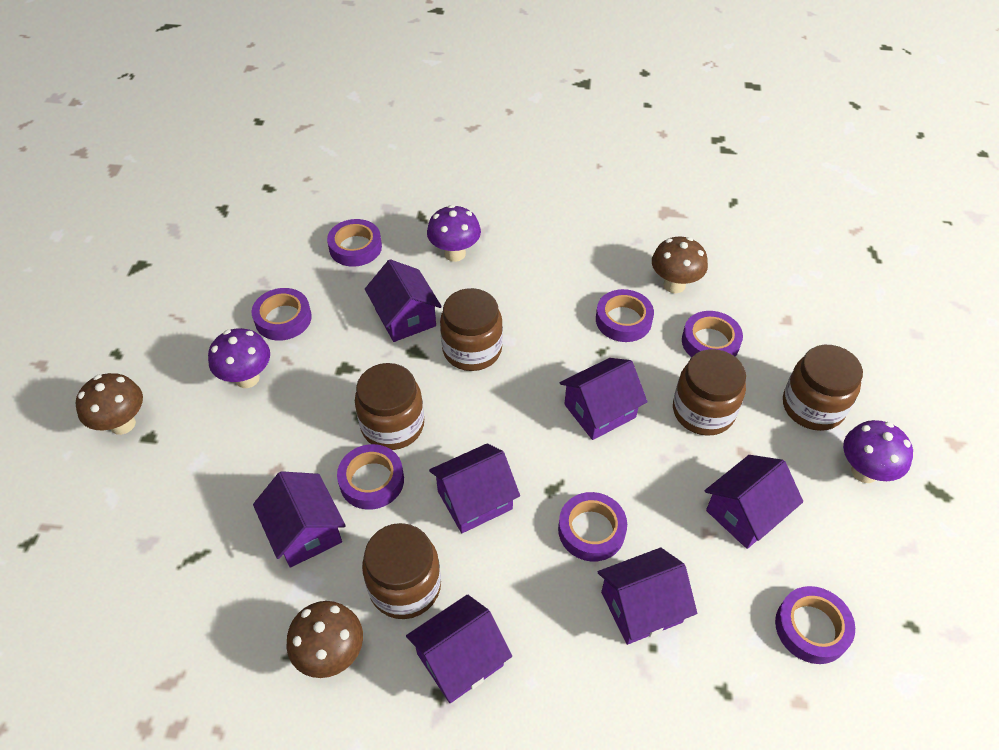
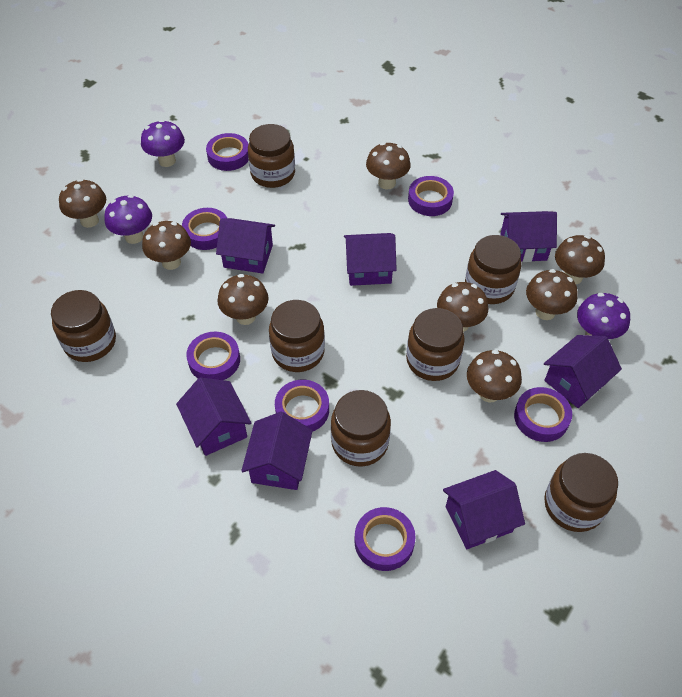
brown jar: 5 -> 7
brown mushroom: 3 -> 8

